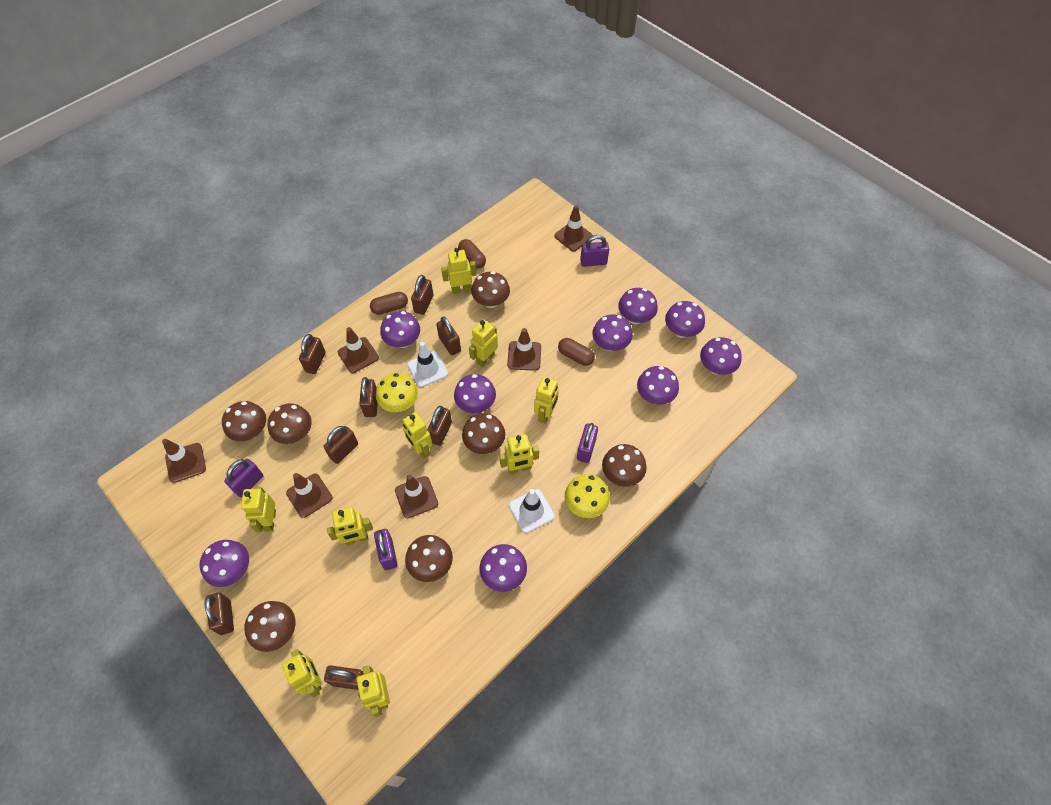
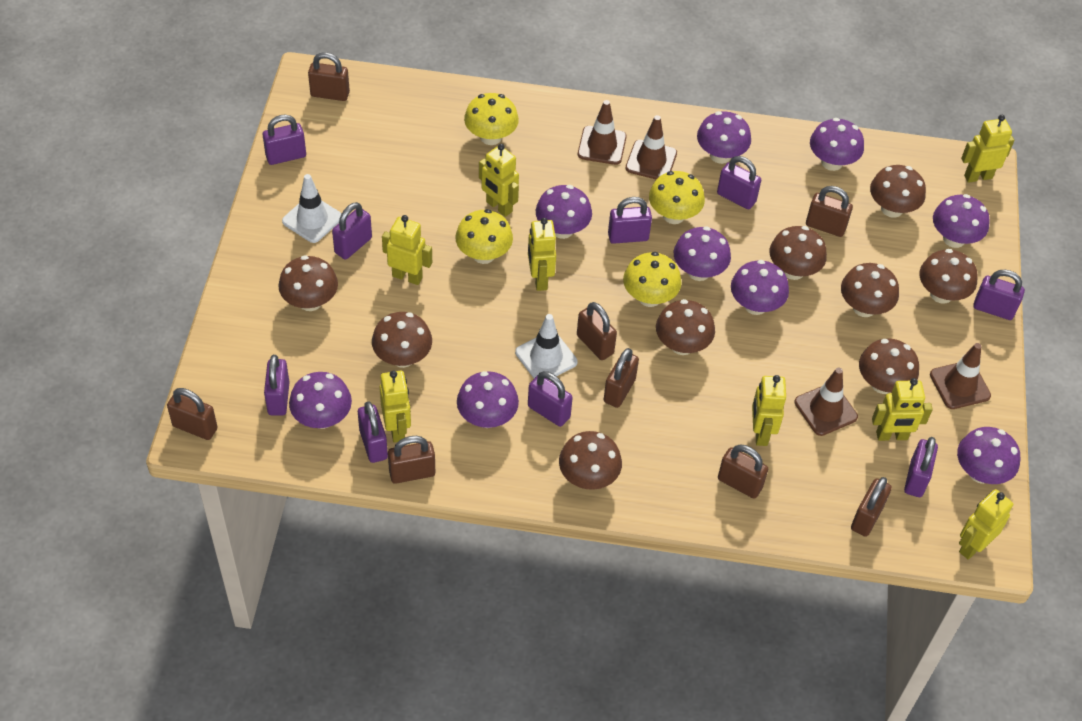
brown capsule: 3 -> 0
brown mushroom: 7 -> 9
brown traffic cone: 6 -> 4
purple padlock: 4 -> 9
yellow mushroom: 2 -> 4
yellow robot: 9 -> 8

